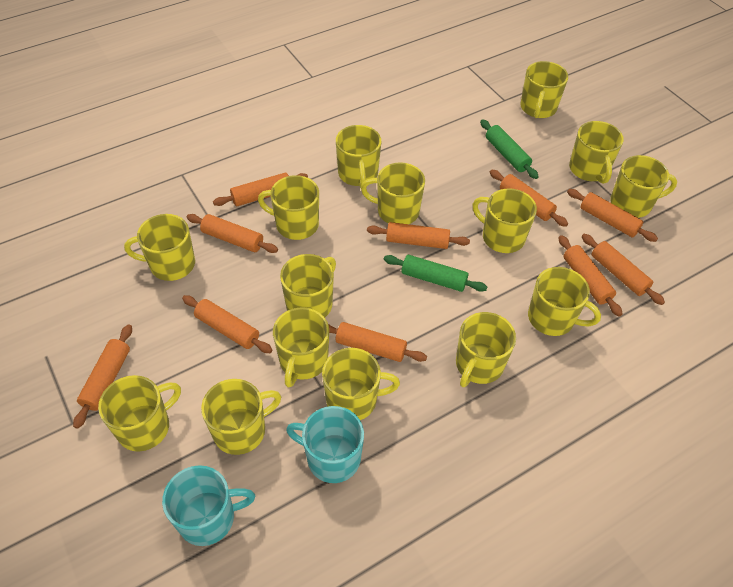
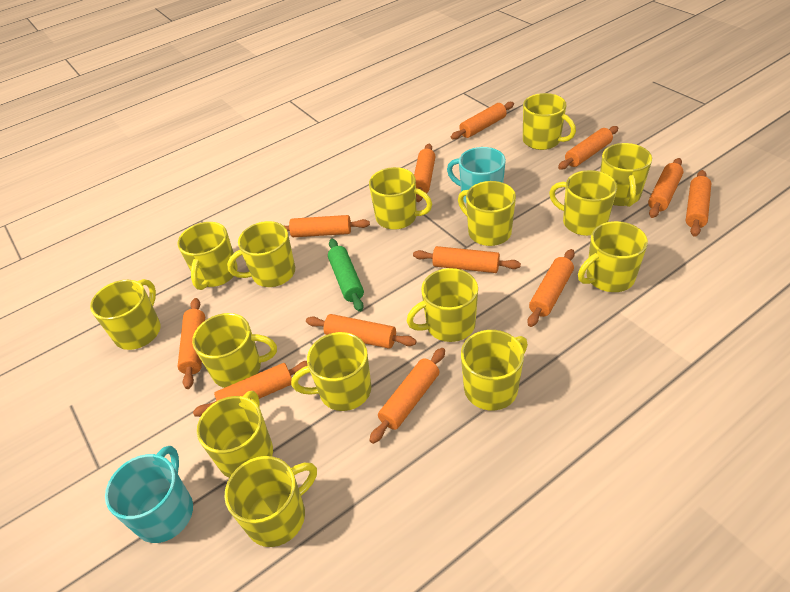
green rolling pin: 2 -> 1
orange rolling pin: 10 -> 12

